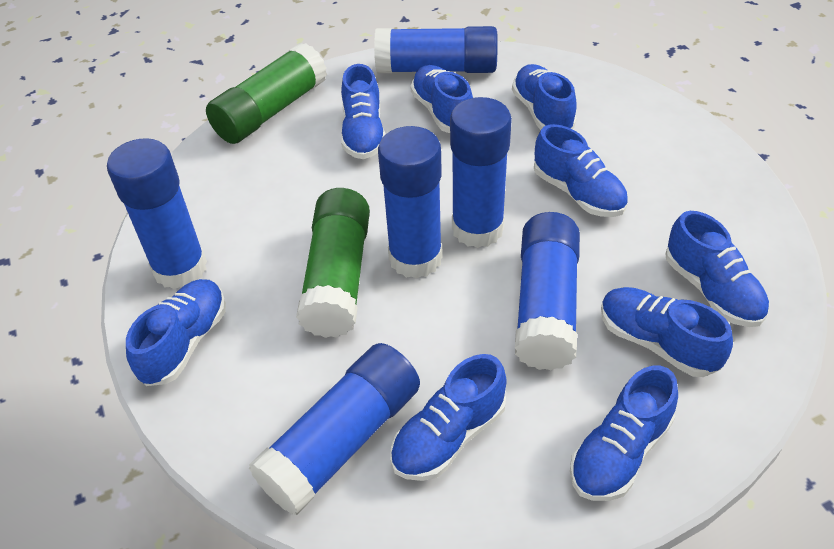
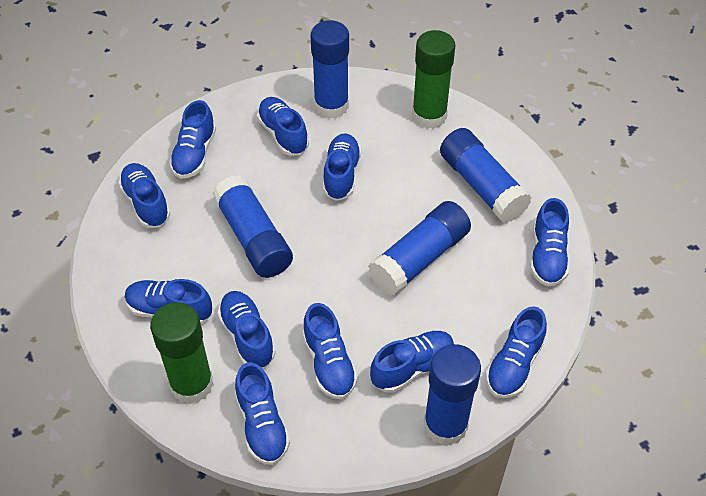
blue glue stick: 6 -> 5
blue shoe: 9 -> 11

